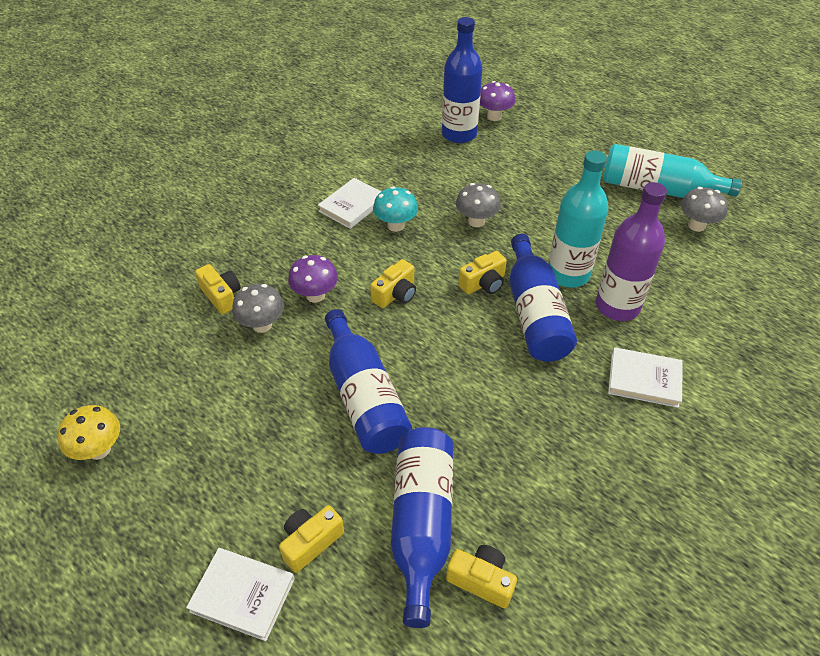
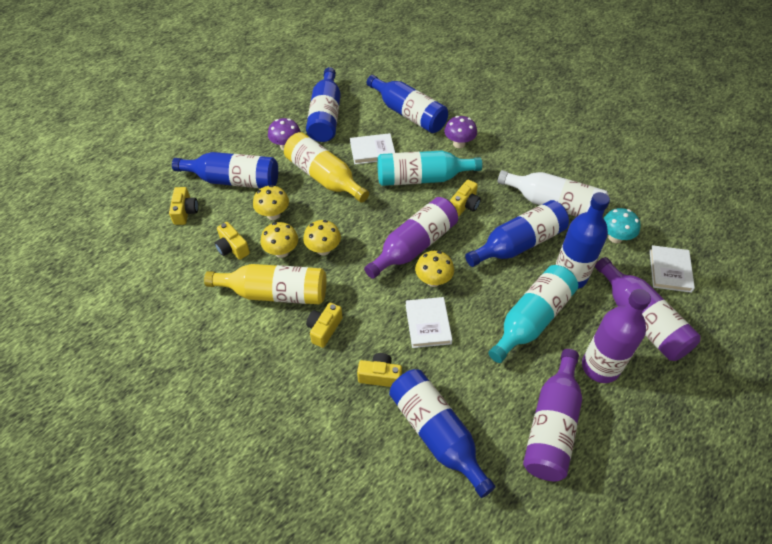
blue bottle: 4 -> 6
grey mushroom: 3 -> 0
purple bottle: 1 -> 4
white bottle: 0 -> 1
yellow bottle: 0 -> 2
yellow mushroom: 1 -> 4

